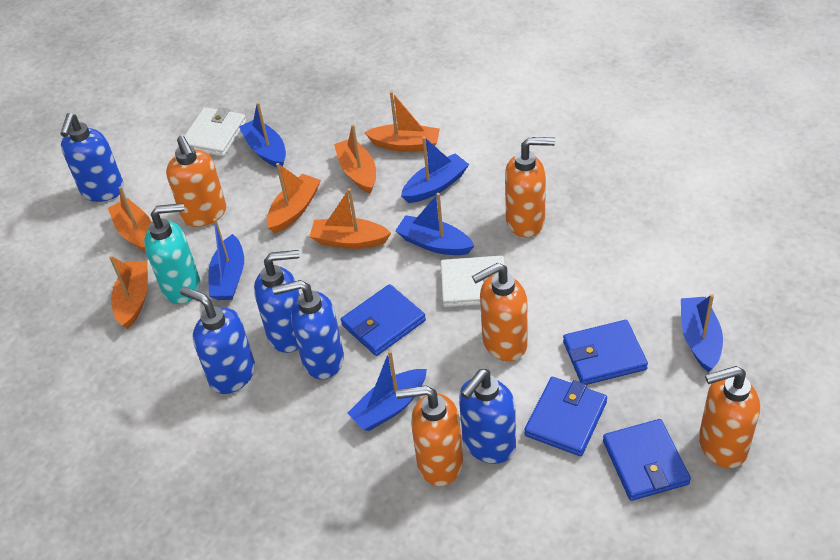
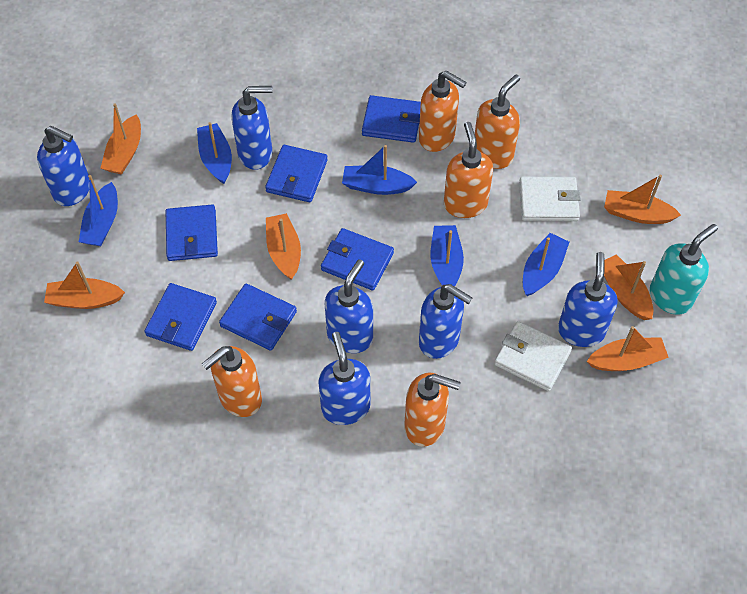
blue boat: 6 -> 5
blue soap dispenser: 5 -> 6
blue wallet: 4 -> 6

